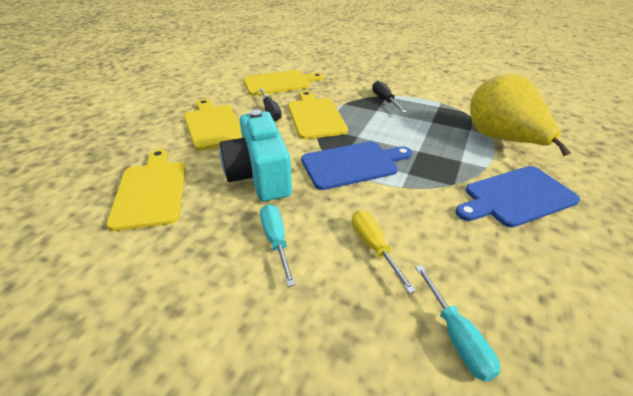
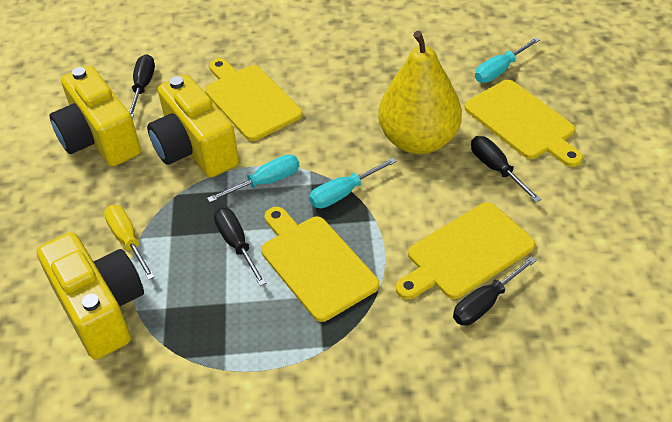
black screwdriver: 2 -> 4
blue cutting board: 2 -> 0
turquoise camera: 1 -> 0
turquoise screwdriver: 2 -> 3
yellow camera: 0 -> 3

